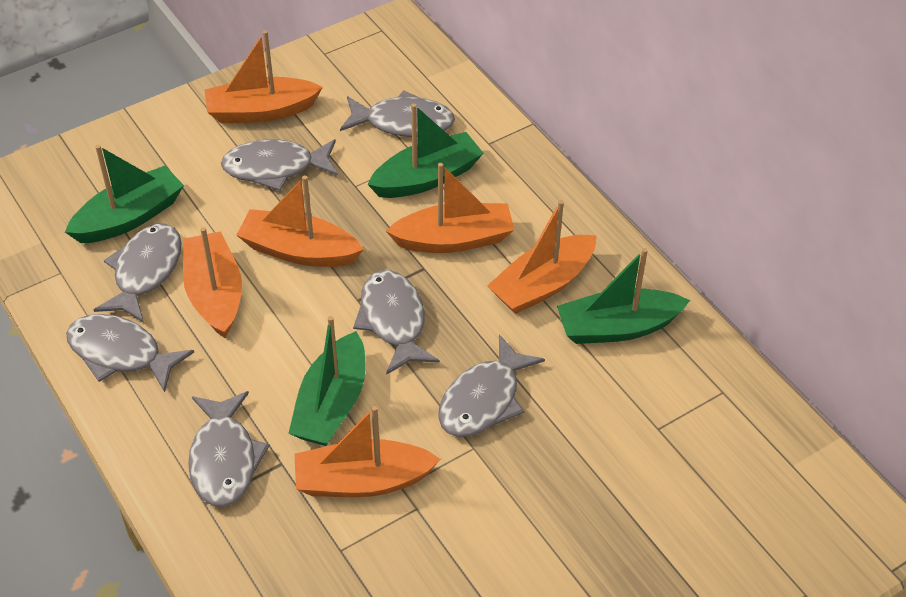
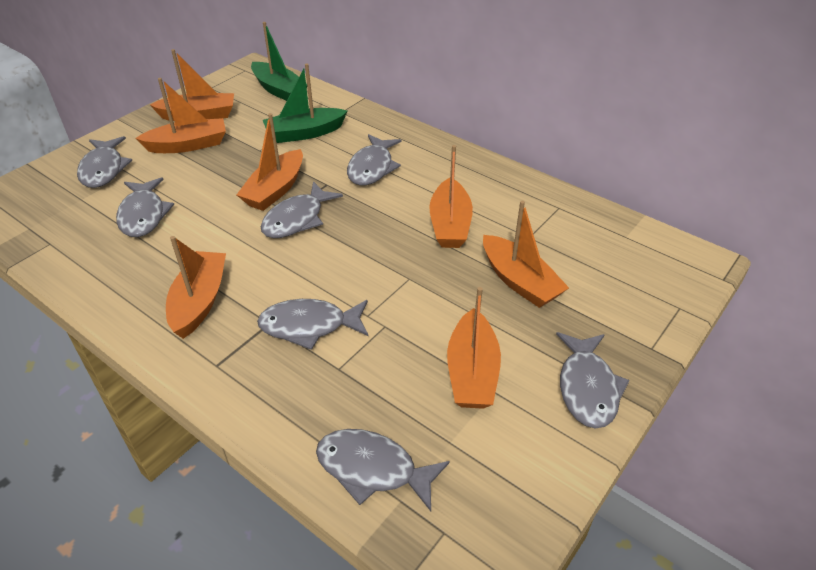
green boat: 4 -> 2
orange boat: 6 -> 7

